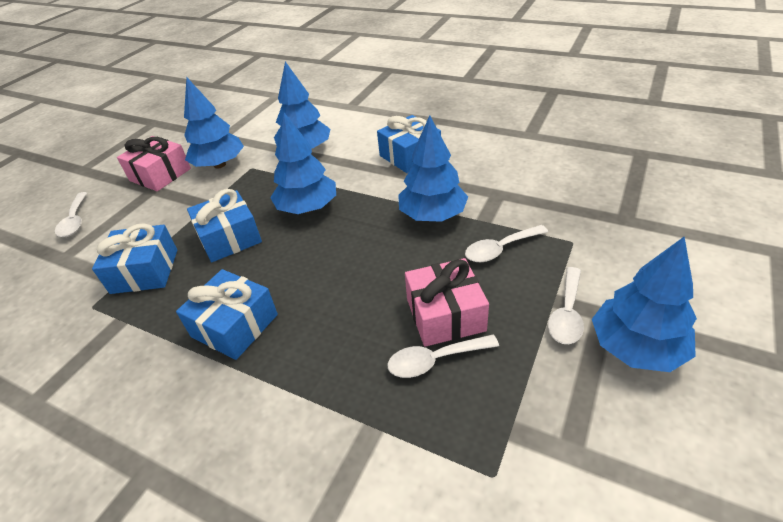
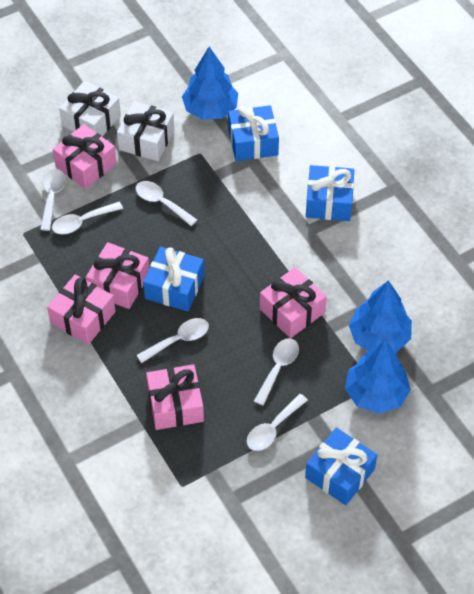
blue tree: 5 -> 3
pink gift: 2 -> 5
white gift: 0 -> 2
white spoon: 4 -> 6

